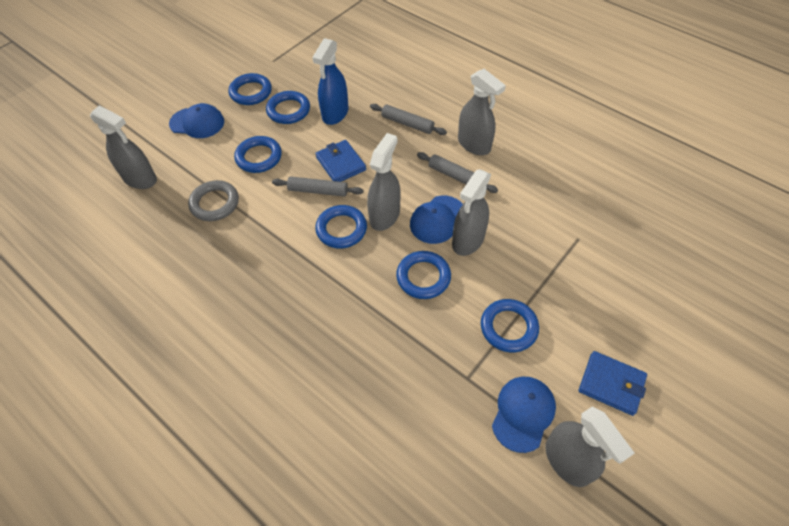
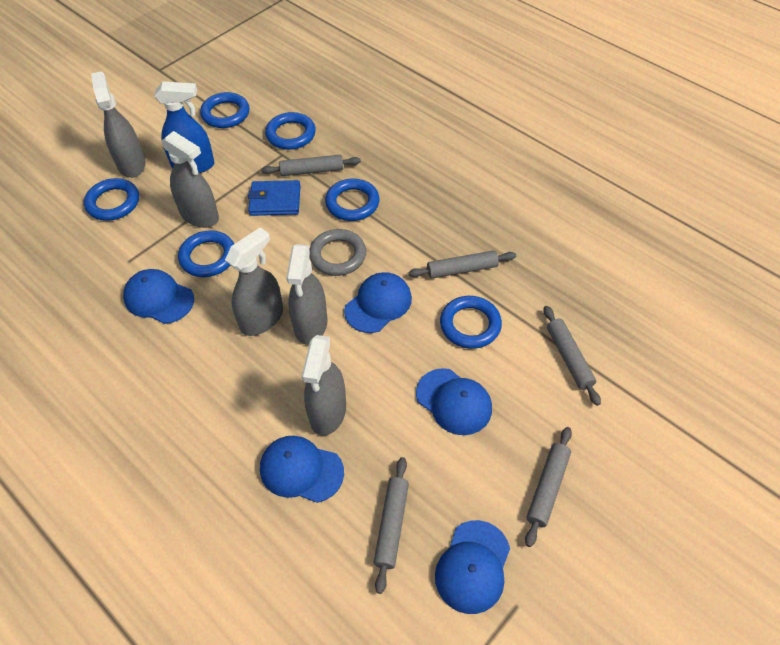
blue cap: 3 -> 5
blue wallet: 2 -> 1
grey rolling pin: 3 -> 5

